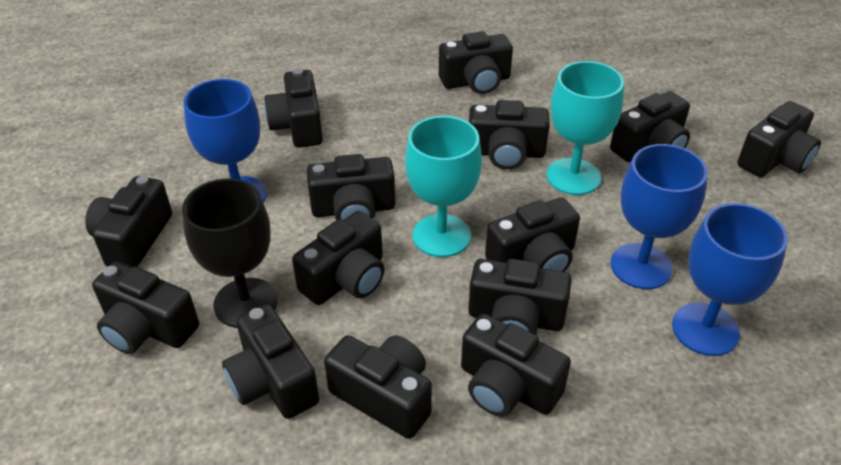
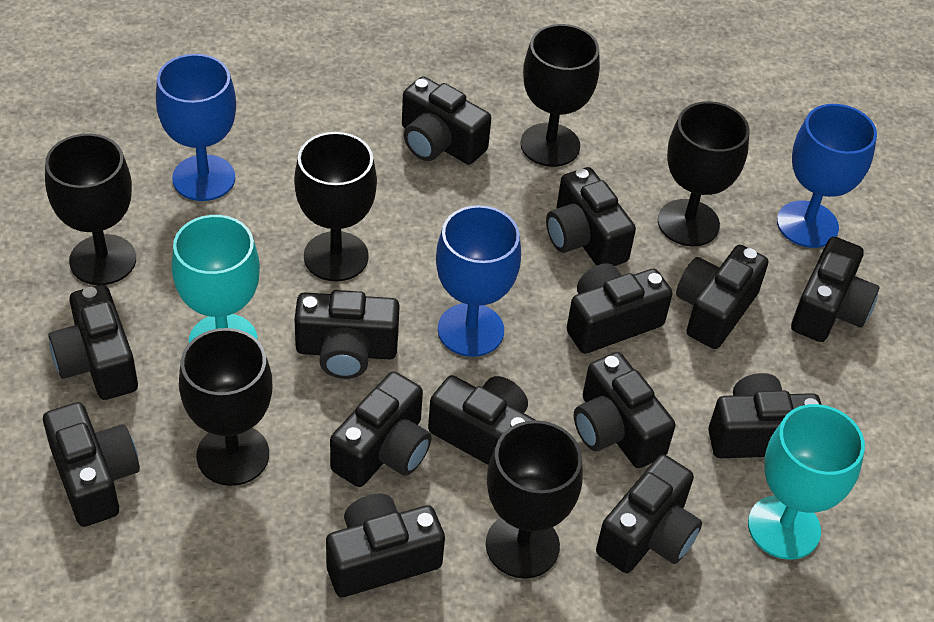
black goblet: 1 -> 6

